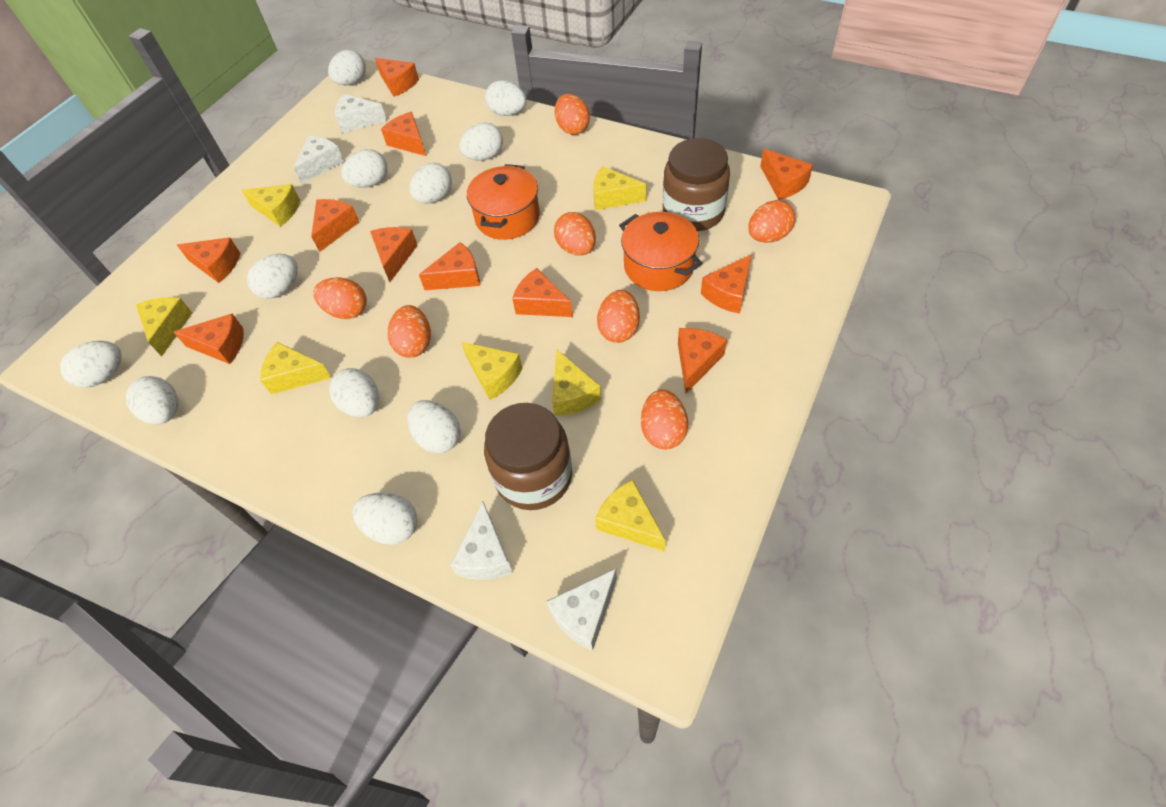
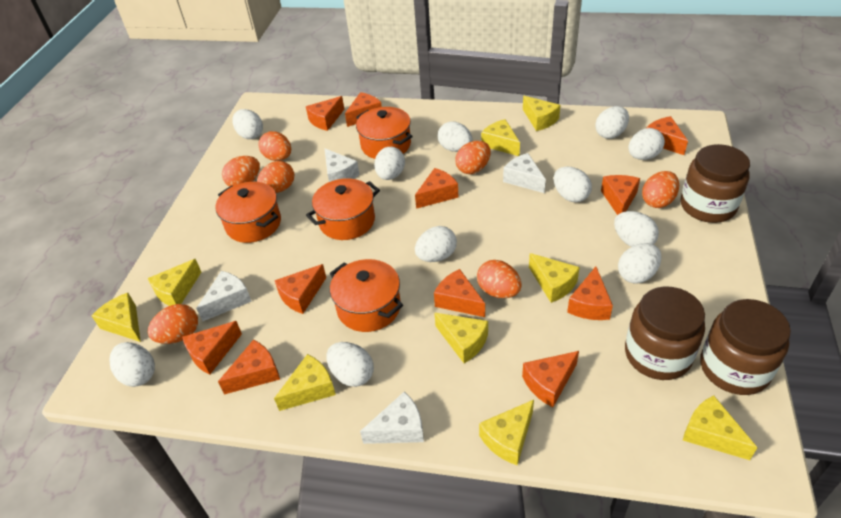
brown jar: 2 -> 3
orange pot: 2 -> 4
yellow cheese: 7 -> 9

